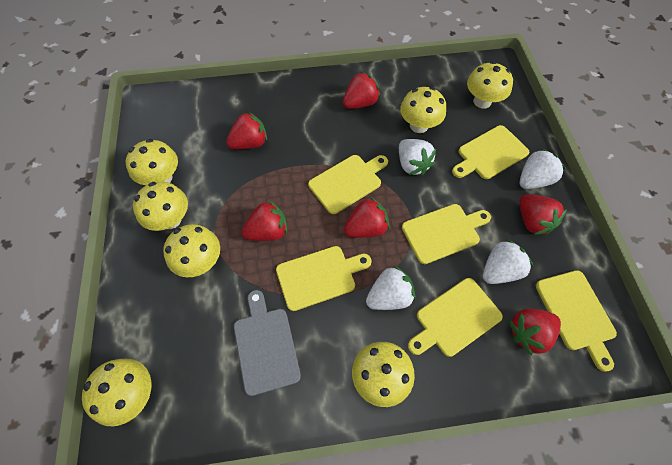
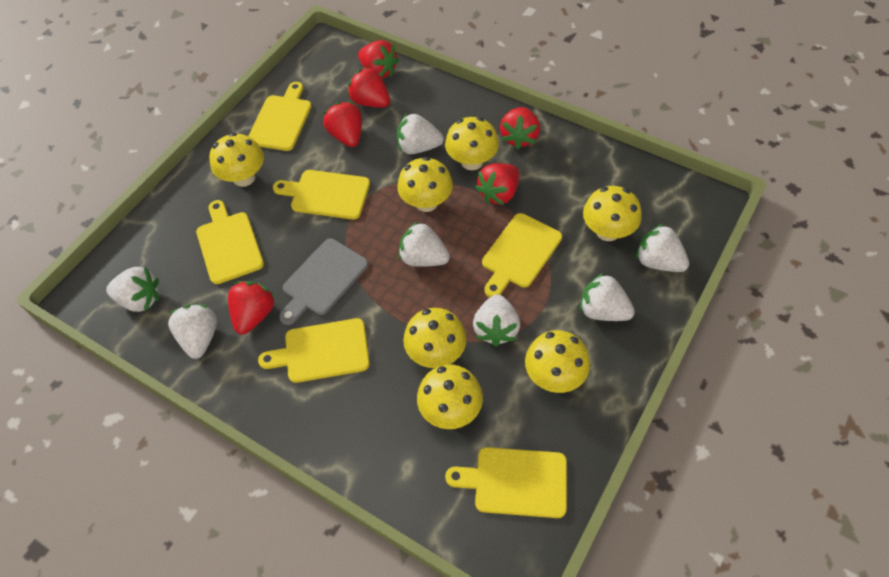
white strawberry: 4 -> 7

